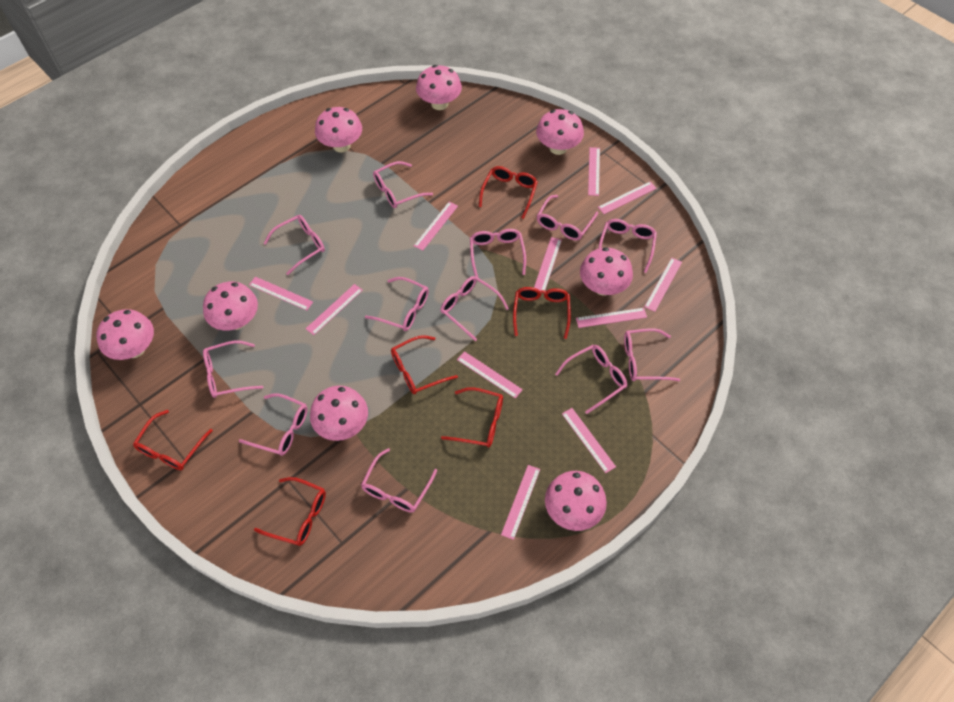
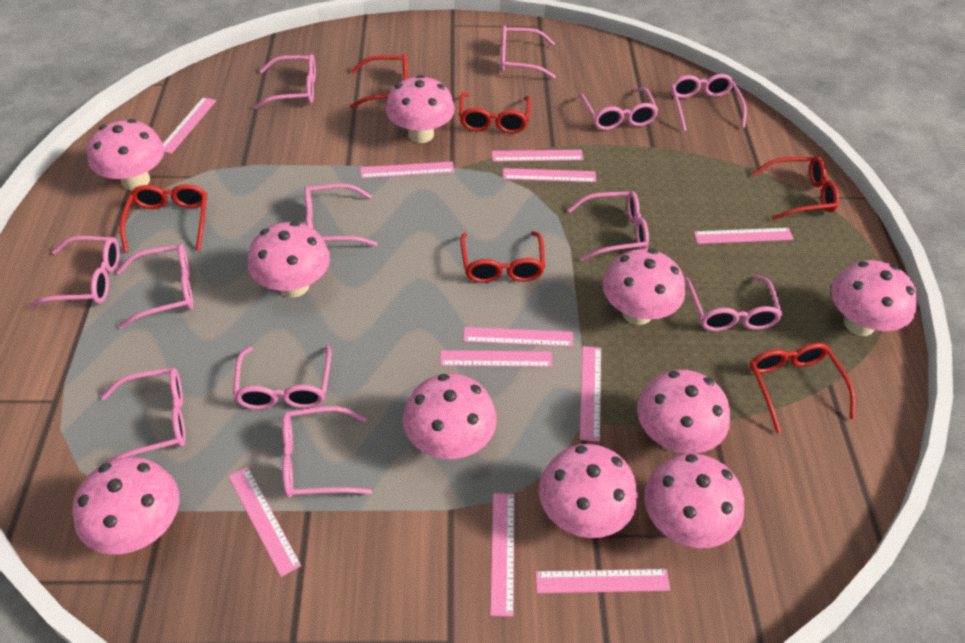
pink mushroom: 8 -> 10

